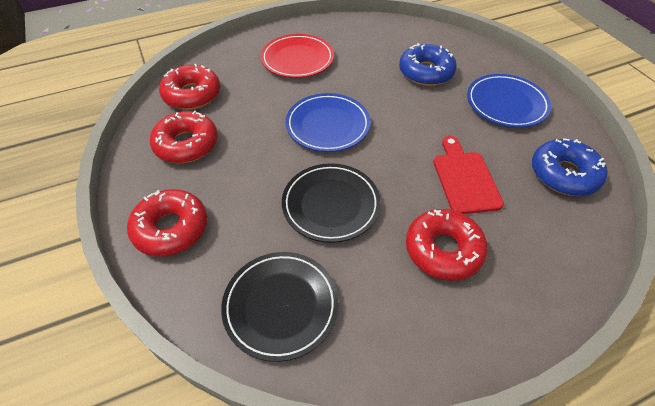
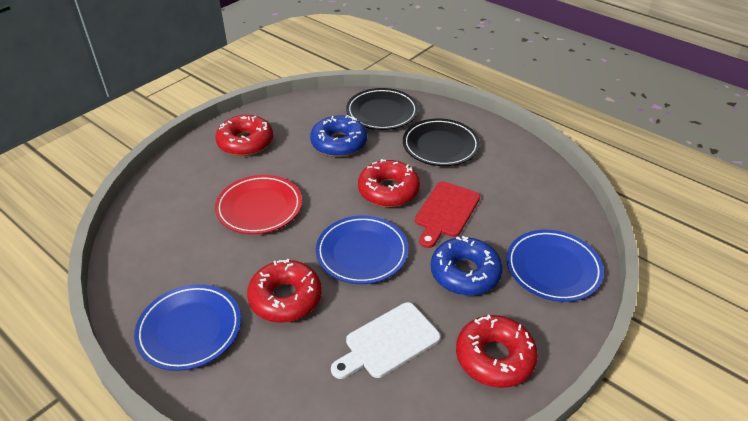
blue plate: 2 -> 3
white cutting board: 0 -> 1

